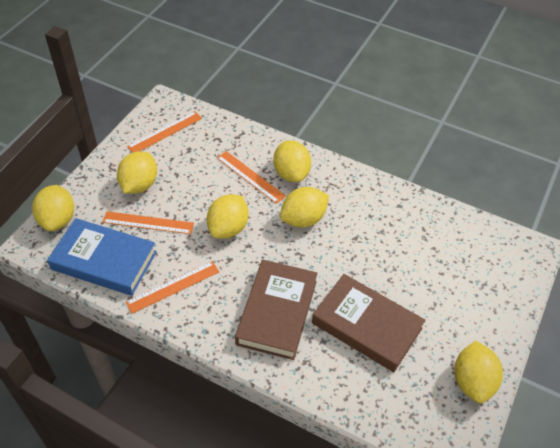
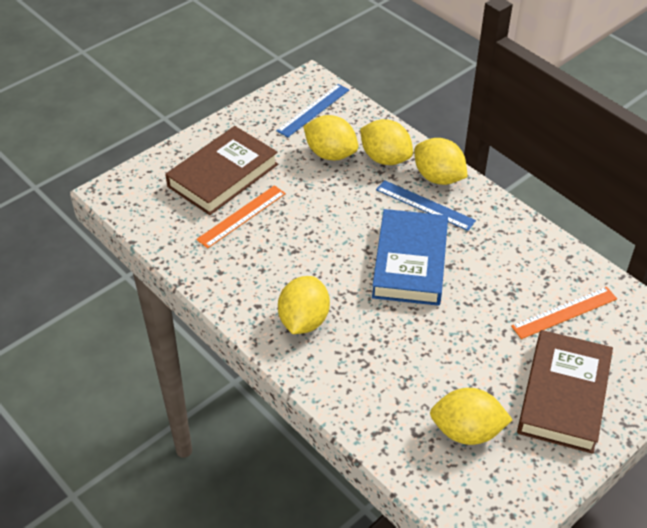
blue ruler: 0 -> 2
orange ruler: 4 -> 2
yellow lemon: 6 -> 5

